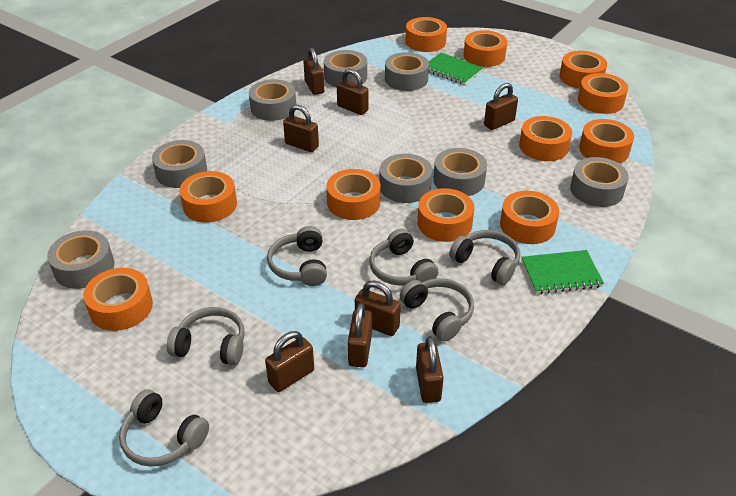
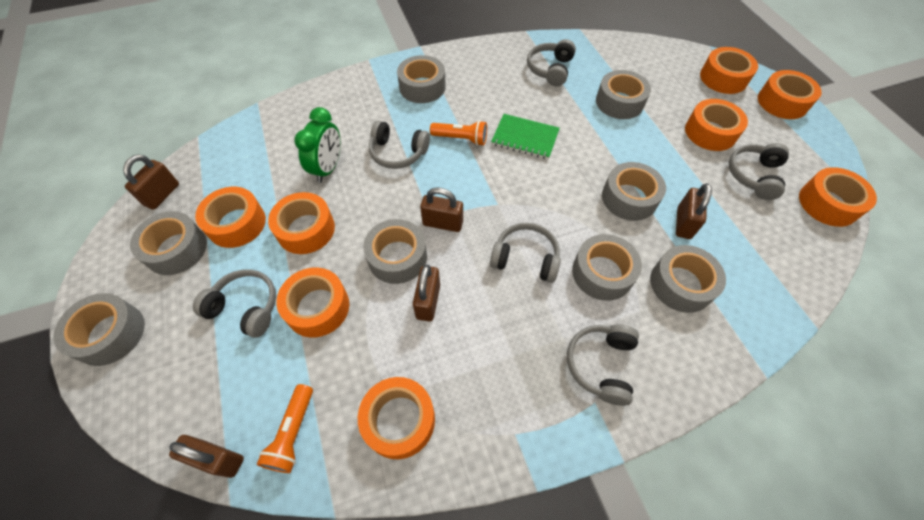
brown padlock: 8 -> 5
green clock: 0 -> 1
green notebook: 2 -> 1
orange flashlight: 0 -> 2
orange tape: 11 -> 8

